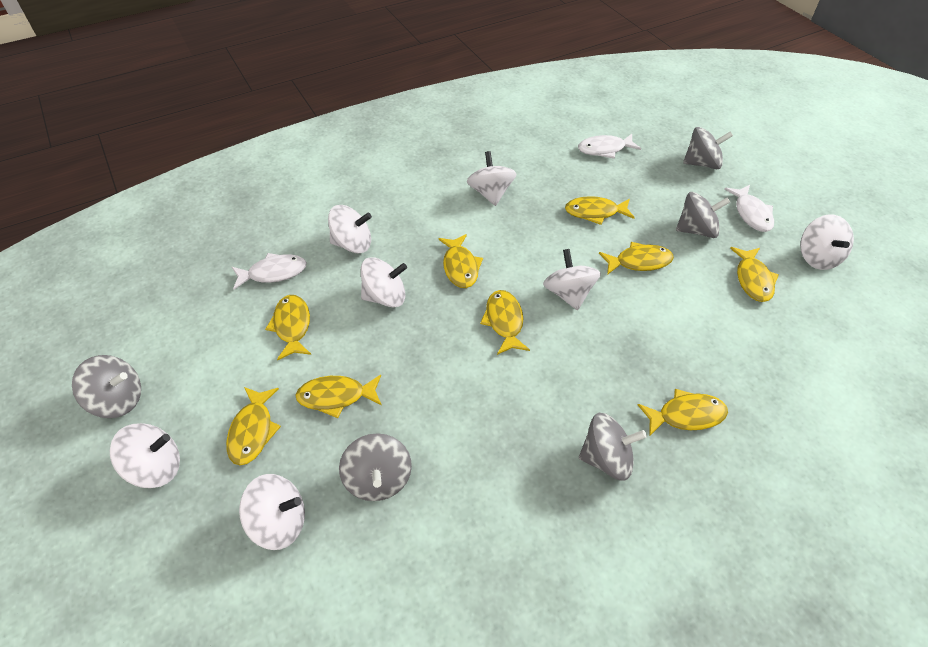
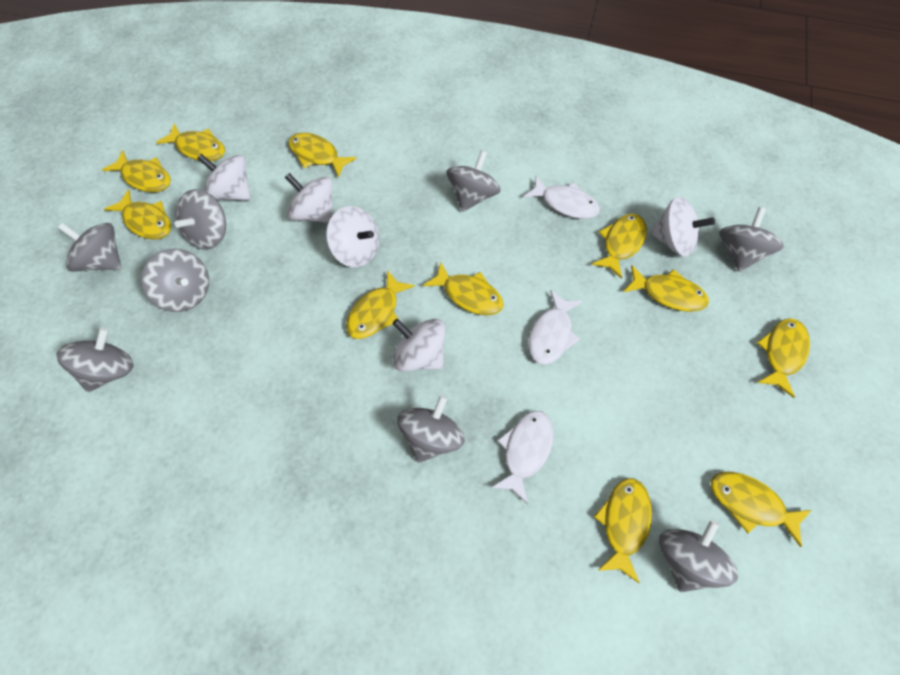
grey spinning top: 5 -> 8
white spinning top: 7 -> 5
yellow fish: 9 -> 11

